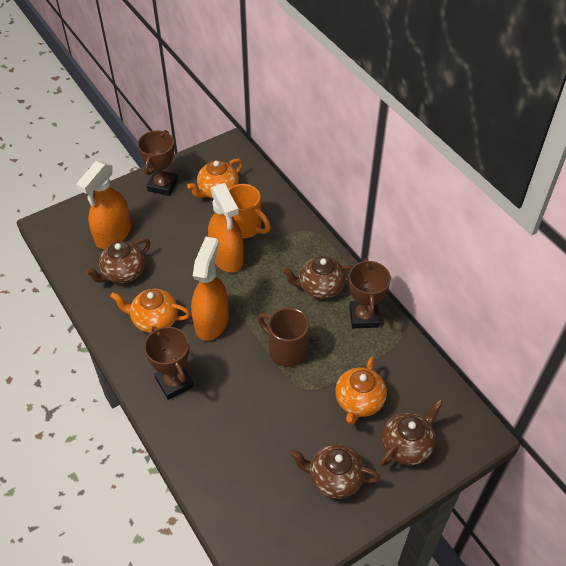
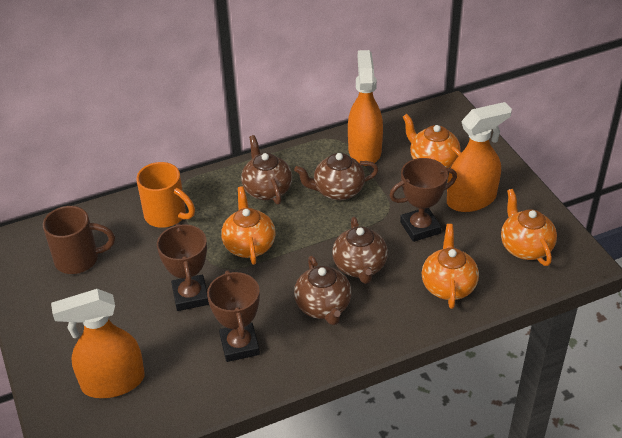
orange teapot: 3 -> 4

